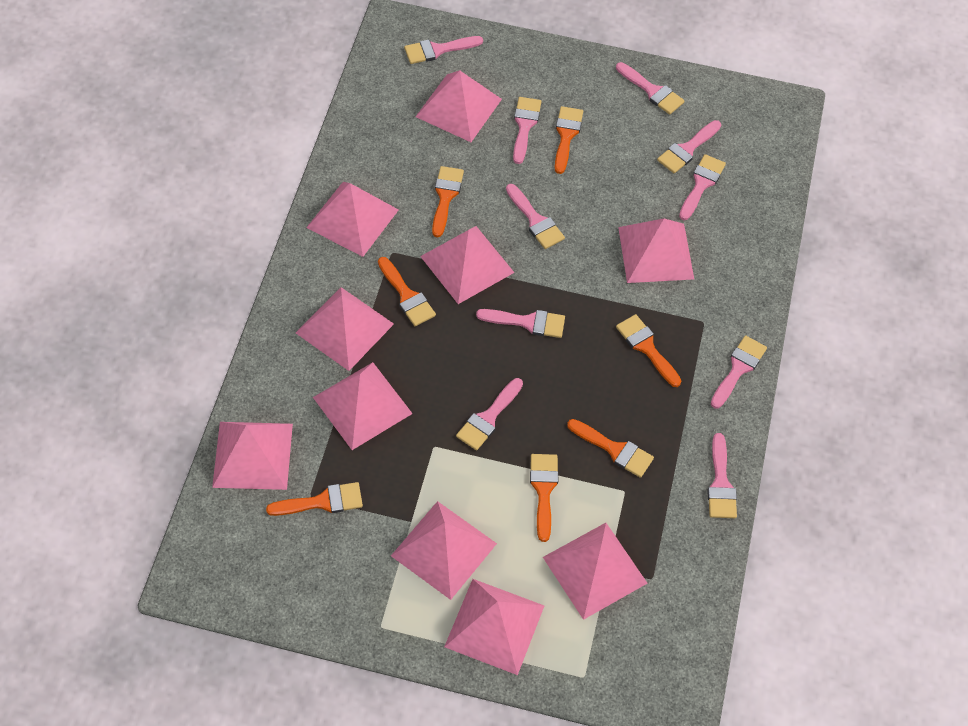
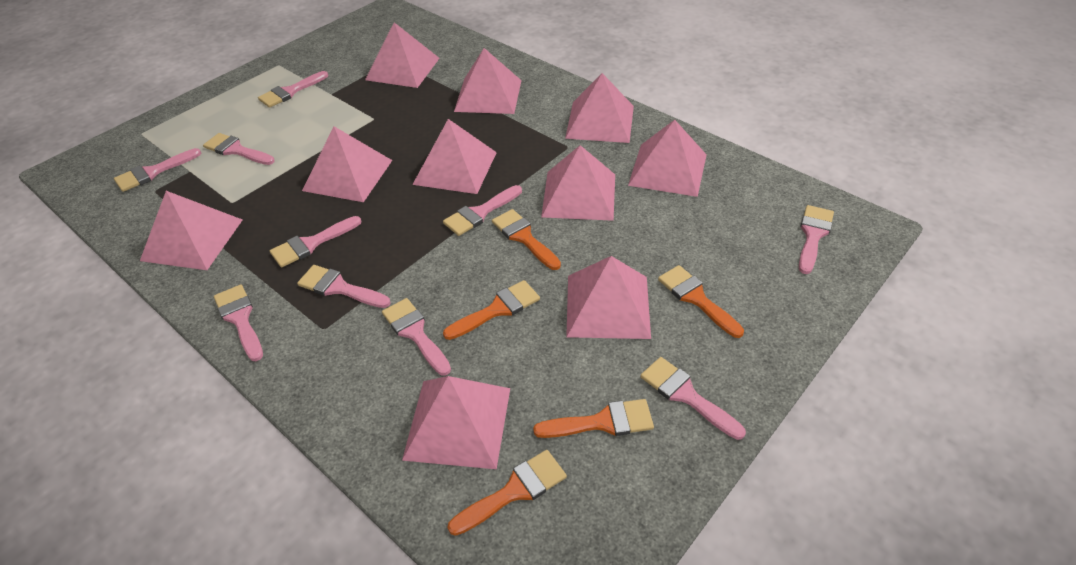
orange brush: 7 -> 5

